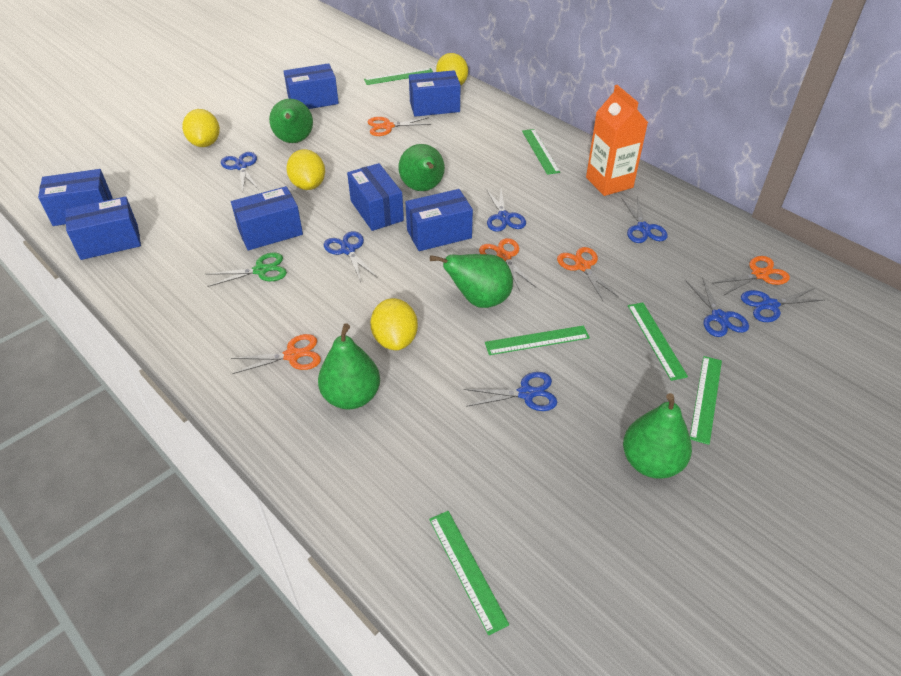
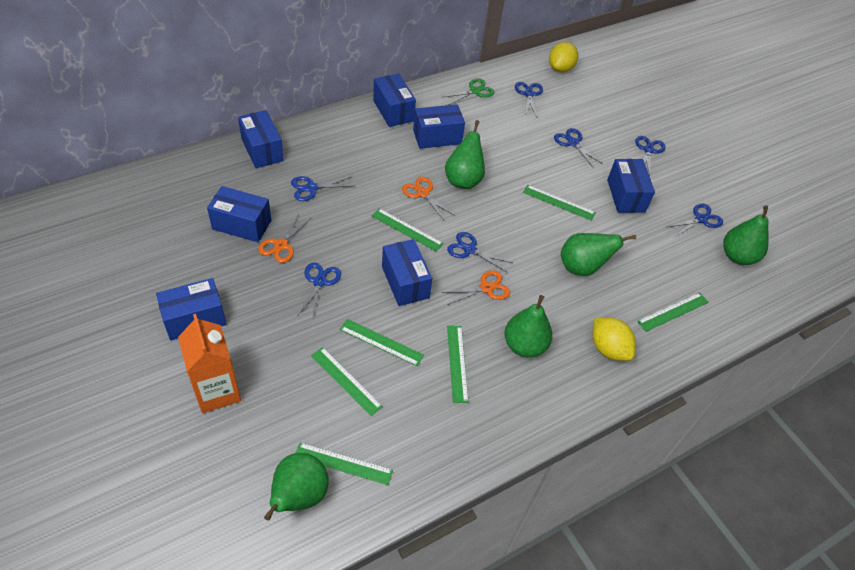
green ruler: 6 -> 7
orange scissors: 5 -> 3
yellow lemon: 4 -> 2

